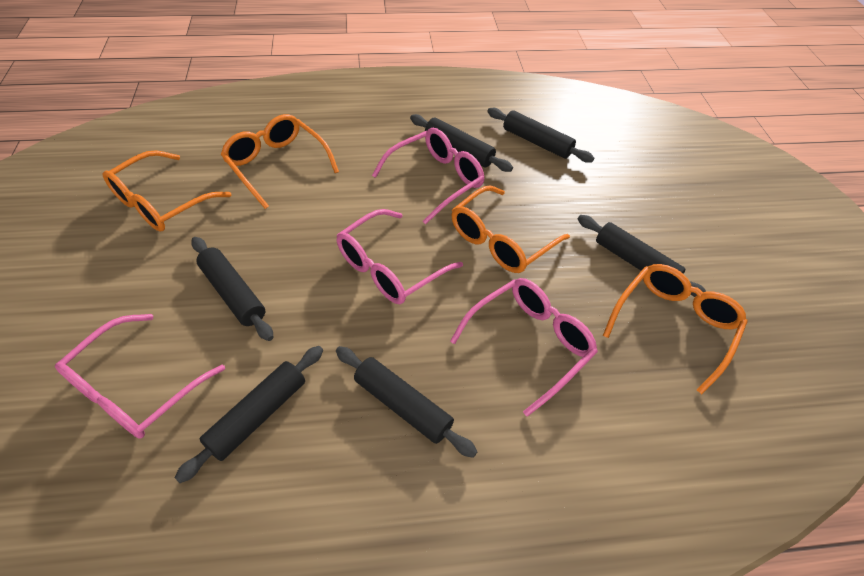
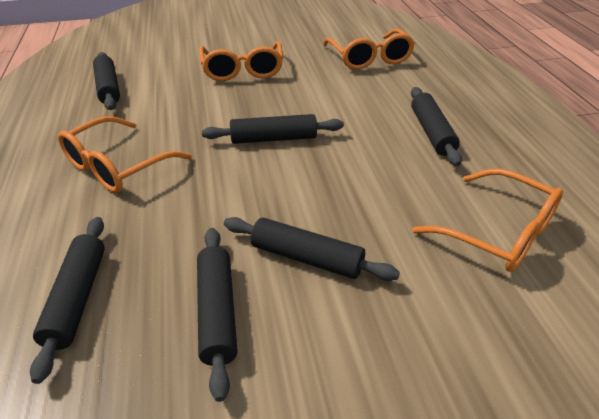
pink glasses: 4 -> 0

